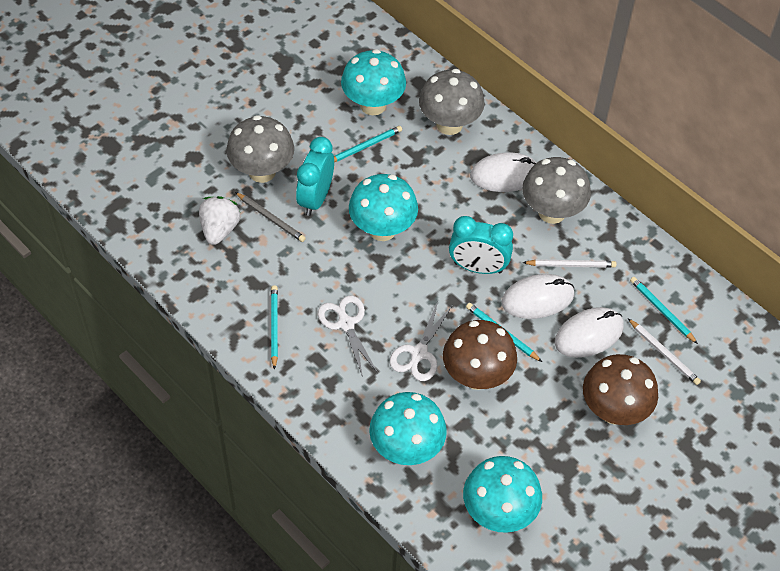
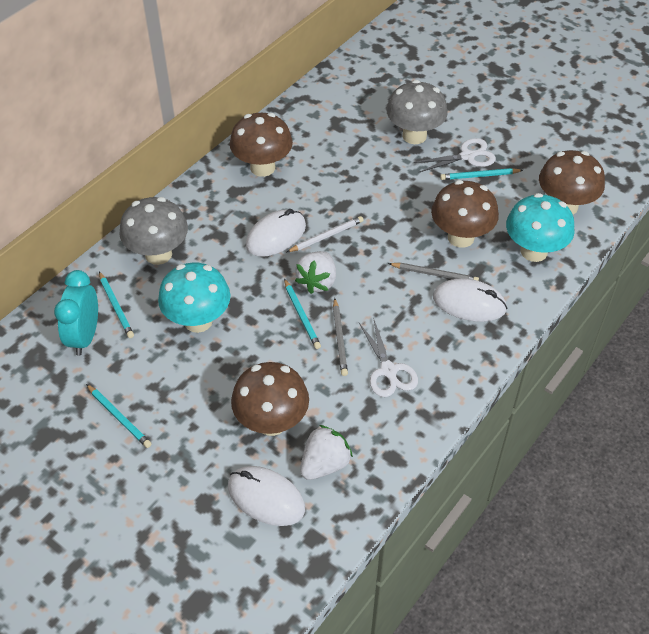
brown mushroom: 2 -> 4
grey mushroom: 3 -> 2
grey pencil: 1 -> 2
turquoise clock: 2 -> 1
turquoise mushroom: 4 -> 2
white pencil: 2 -> 1
white strawberry: 1 -> 2

